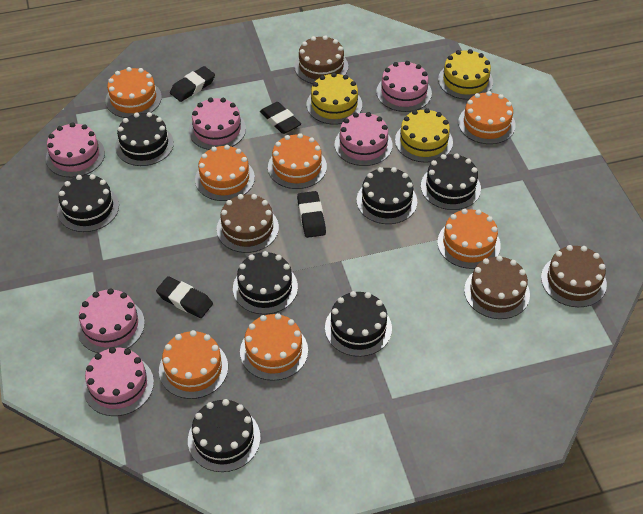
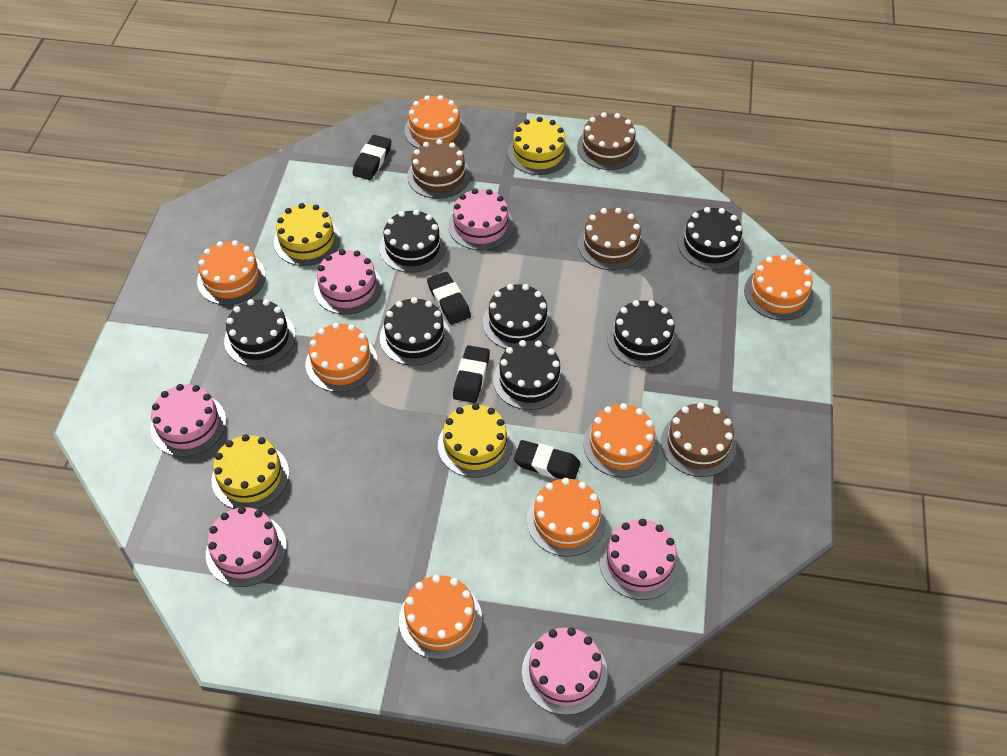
yellow cake: 3 -> 4

